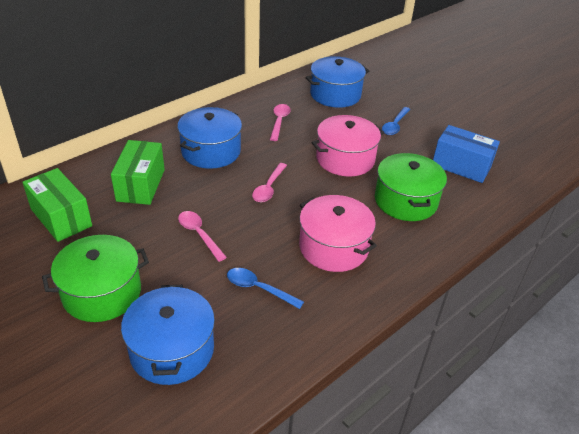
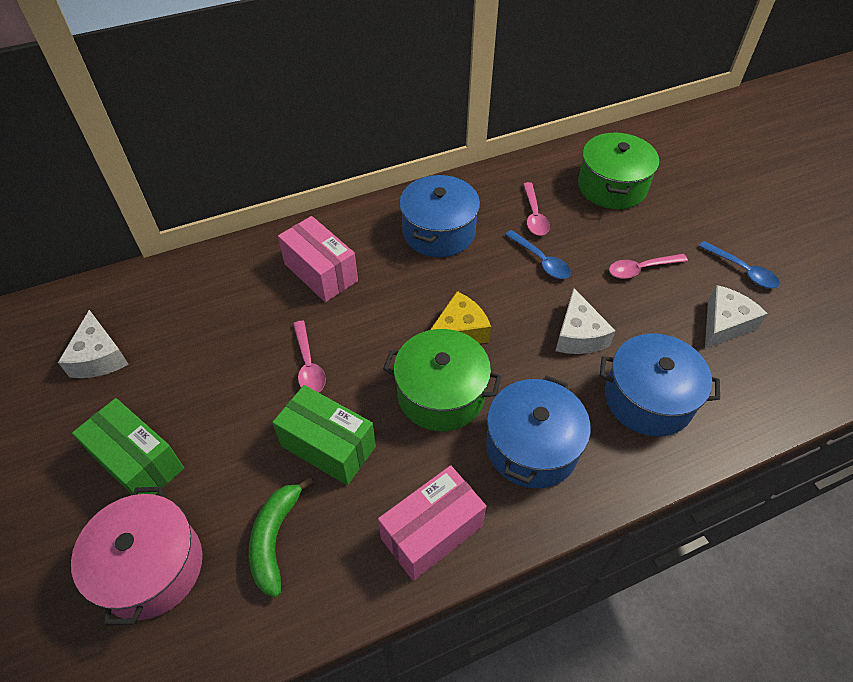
blue box: 1 -> 0
green banana: 0 -> 1
pink box: 0 -> 2
pink pot: 2 -> 1
white cheese: 0 -> 3
yellow cheese: 0 -> 1

